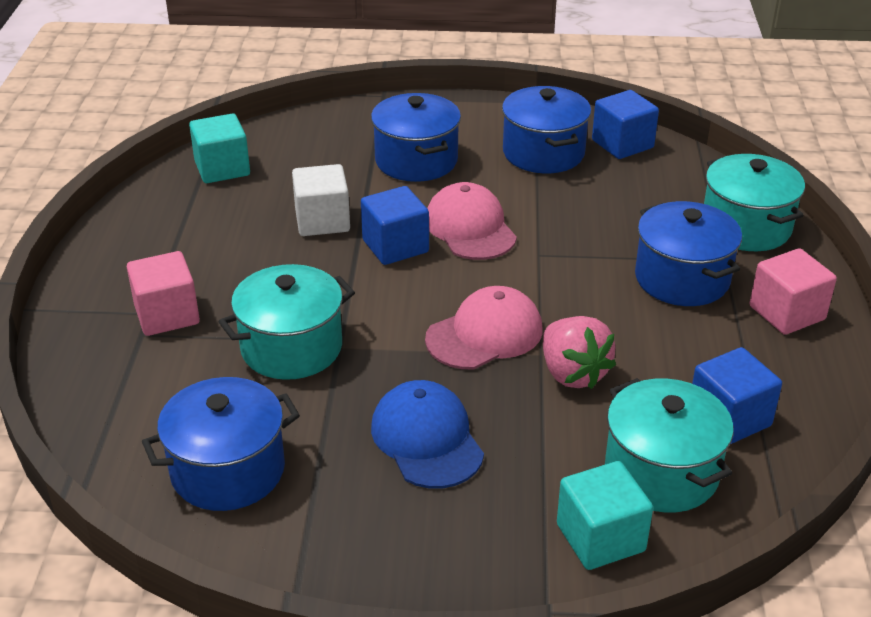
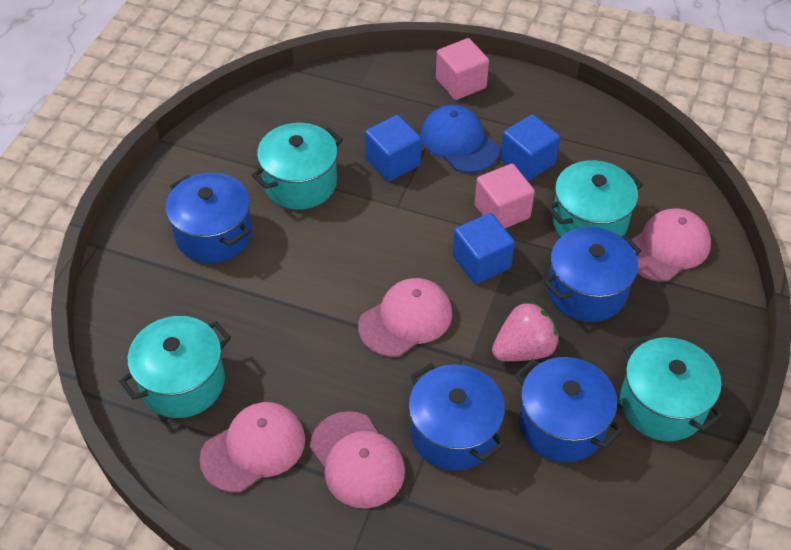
pink cap: 2 -> 4
turquoise cube: 2 -> 0
turquoise pot: 3 -> 4
white cube: 1 -> 0

